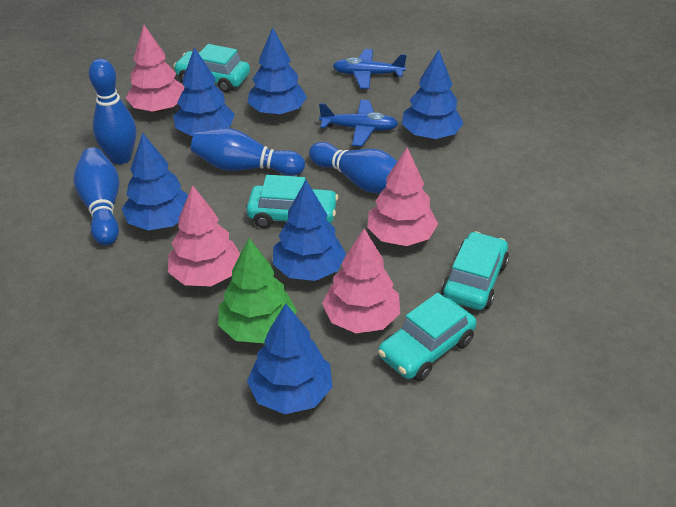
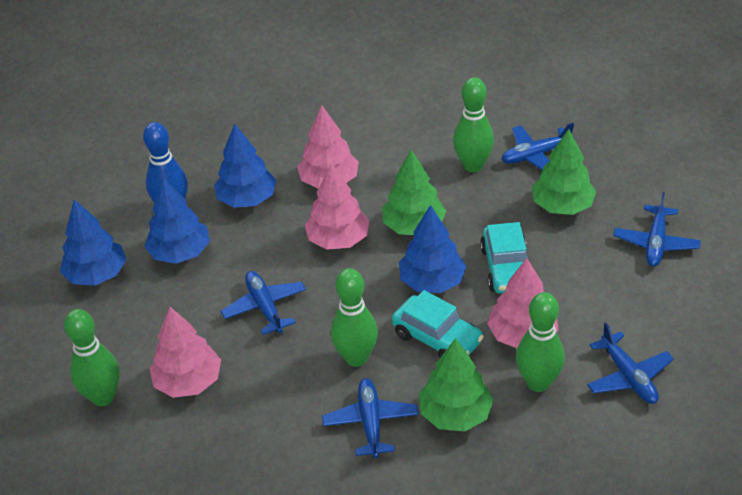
blue bowling pin: 4 -> 1
blue plane: 2 -> 5
blue tree: 6 -> 4
green bowling pin: 0 -> 4
green tree: 1 -> 3
turquoise car: 4 -> 2

